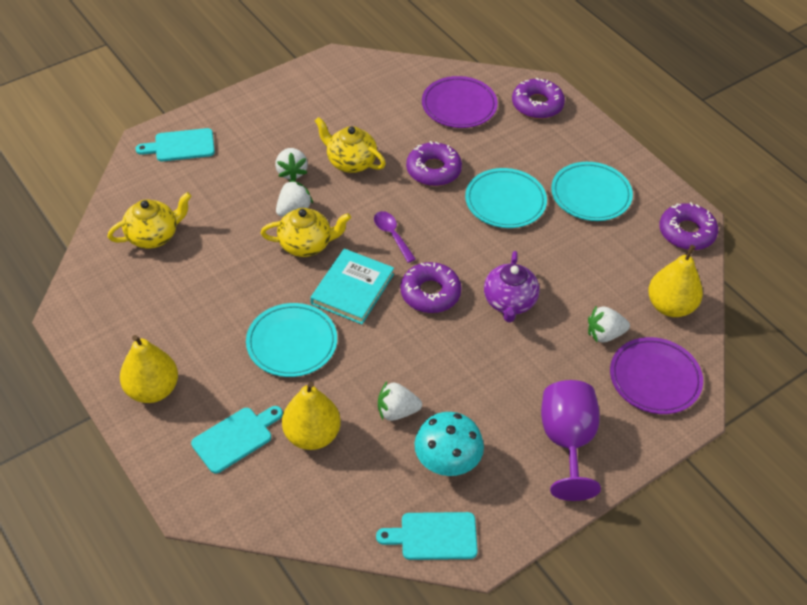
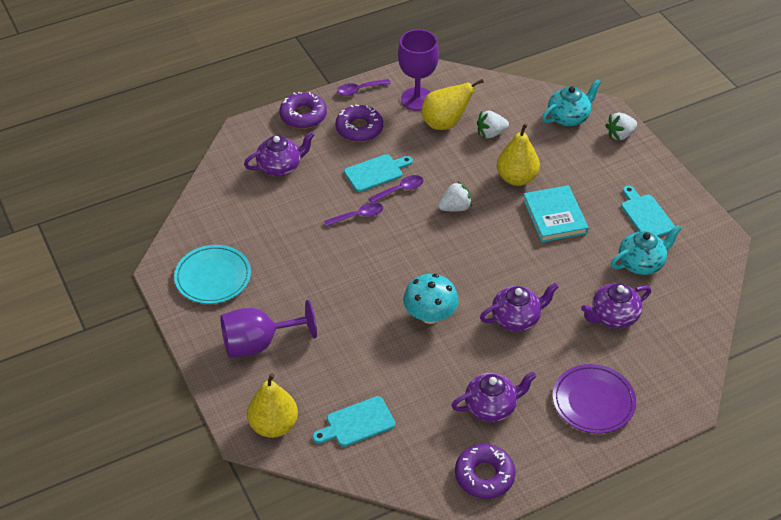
purple donut: 4 -> 3
purple goblet: 1 -> 2
purple plate: 2 -> 1
purple spoon: 1 -> 3
purple teapot: 1 -> 4
turquoise plate: 3 -> 1
turquoise teapot: 0 -> 2
white strawberry: 4 -> 3
yellow teapot: 3 -> 0

